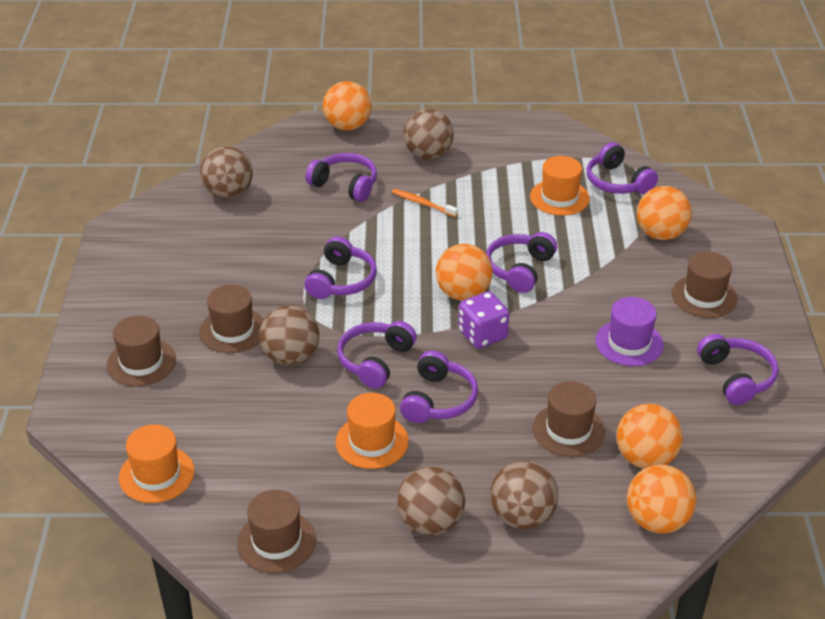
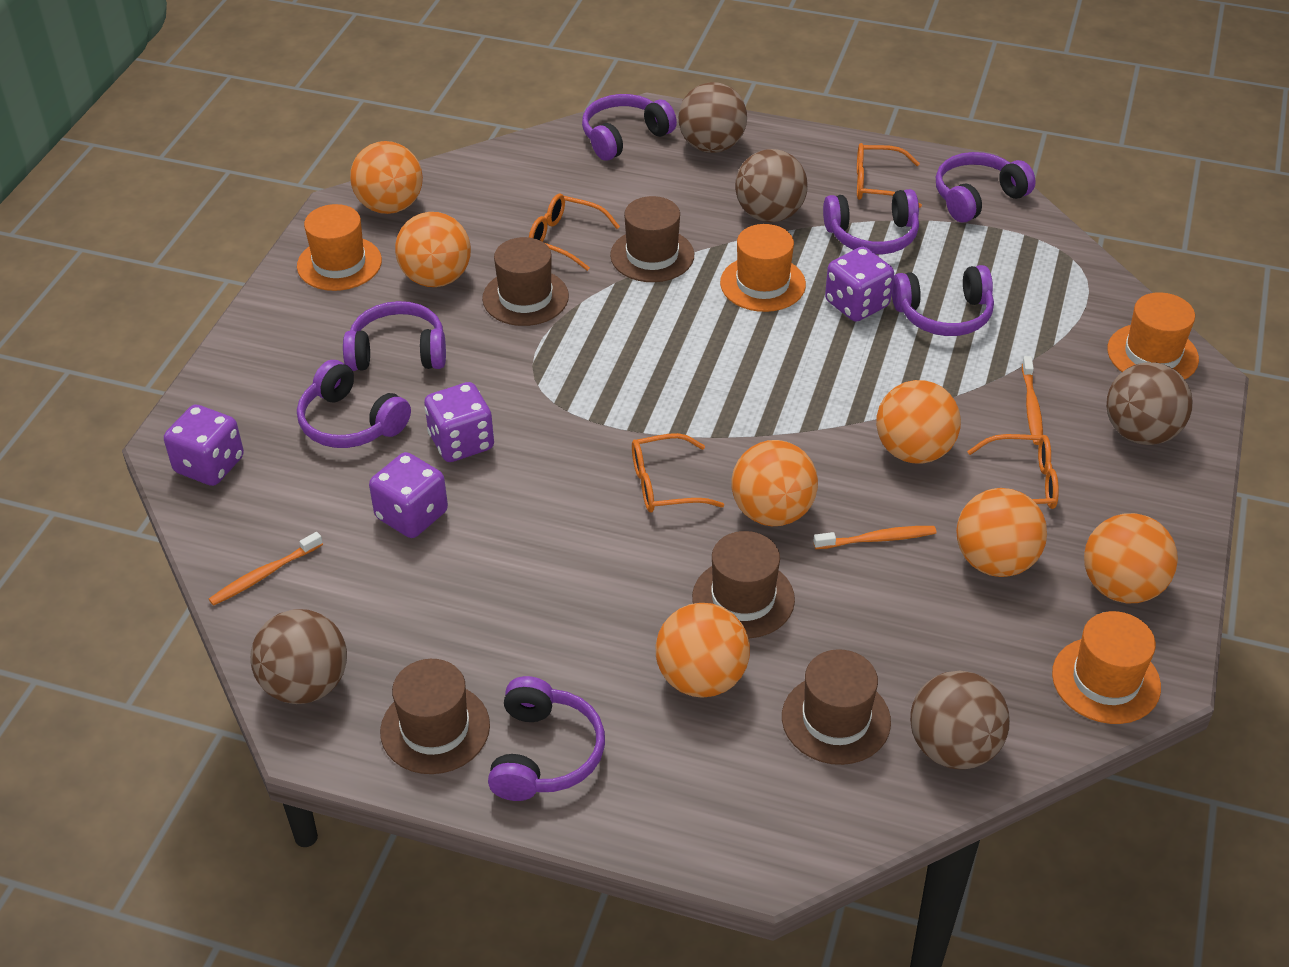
orange ball: 5 -> 7
orange glasses: 0 -> 4
orange hat: 3 -> 4
orange toothbrush: 1 -> 3
purple dice: 1 -> 4
purple hat: 1 -> 0

